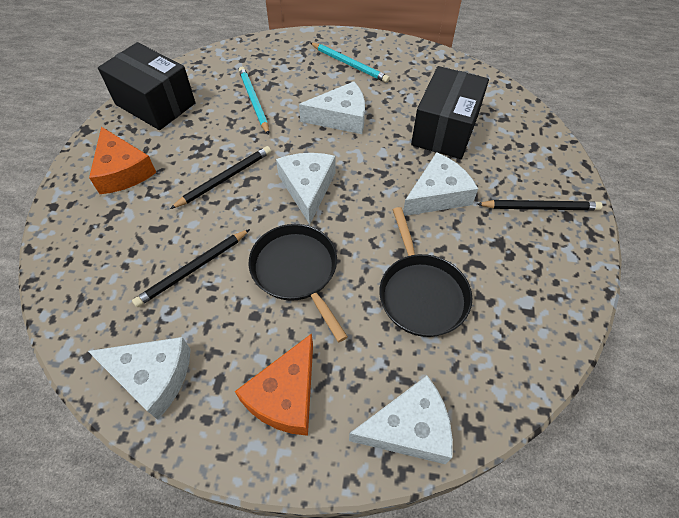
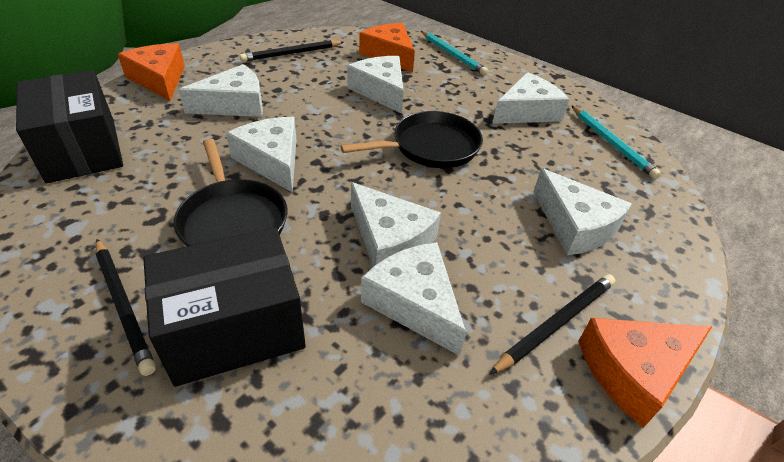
orange cheese: 2 -> 3
white cheese: 5 -> 7

